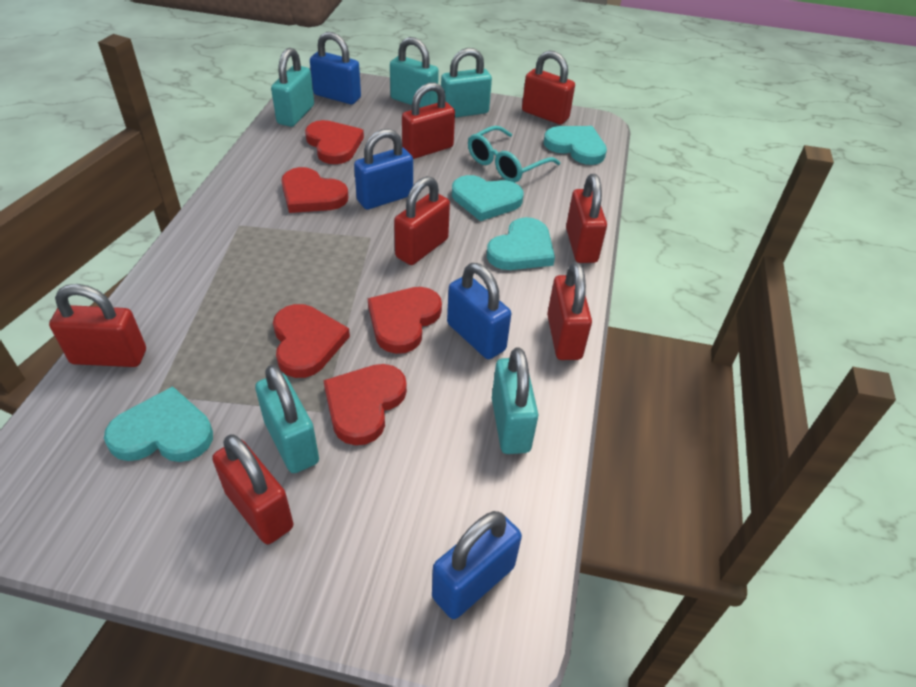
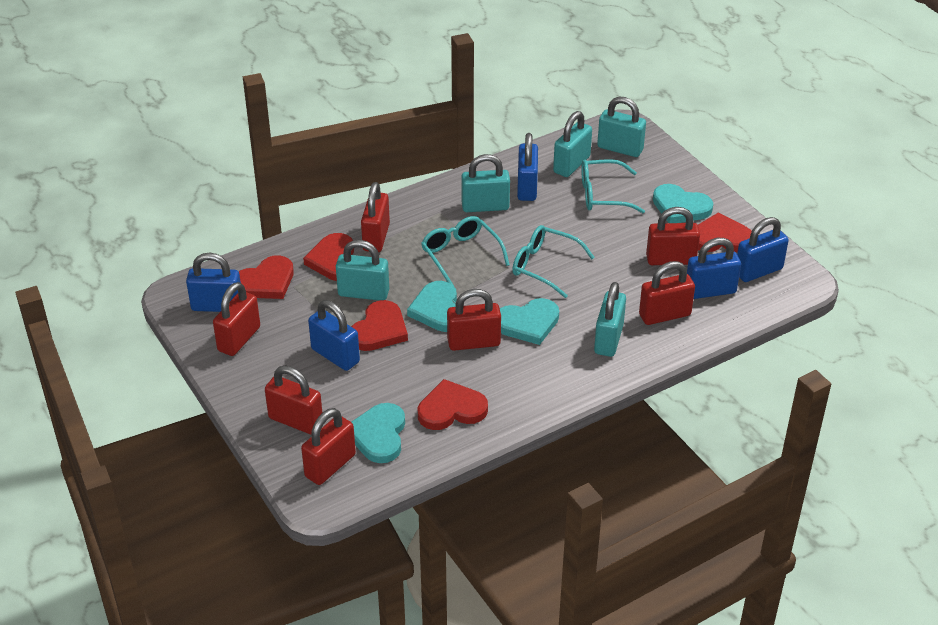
blue padlock: 4 -> 5
turquoise glasses: 1 -> 3

